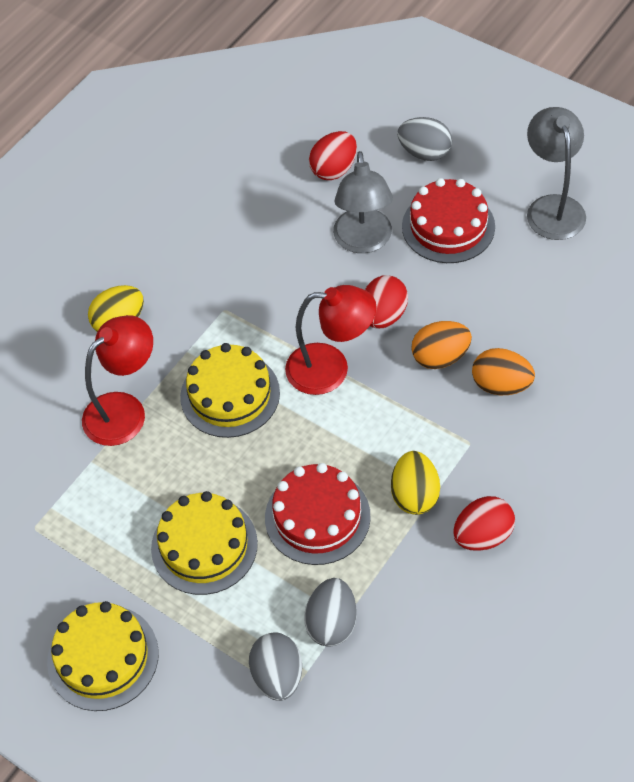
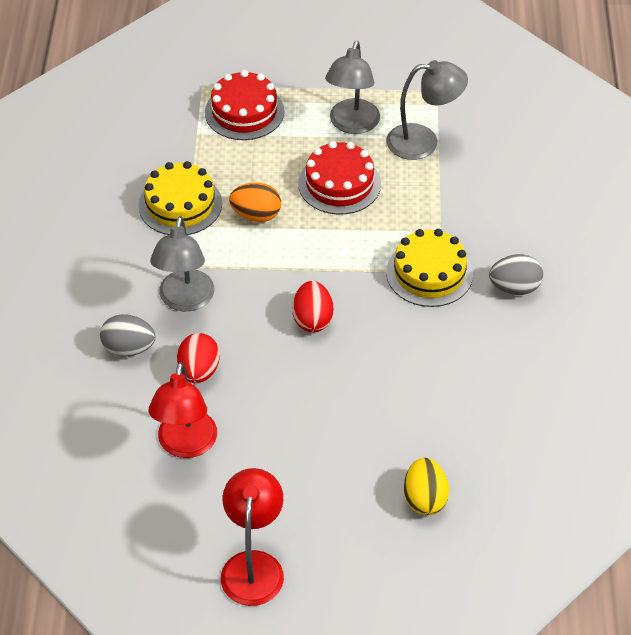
grey egg: 3 -> 2
grey lamp: 2 -> 3
orange egg: 2 -> 1
red egg: 3 -> 2
yellow cake: 3 -> 2
yellow egg: 2 -> 1

